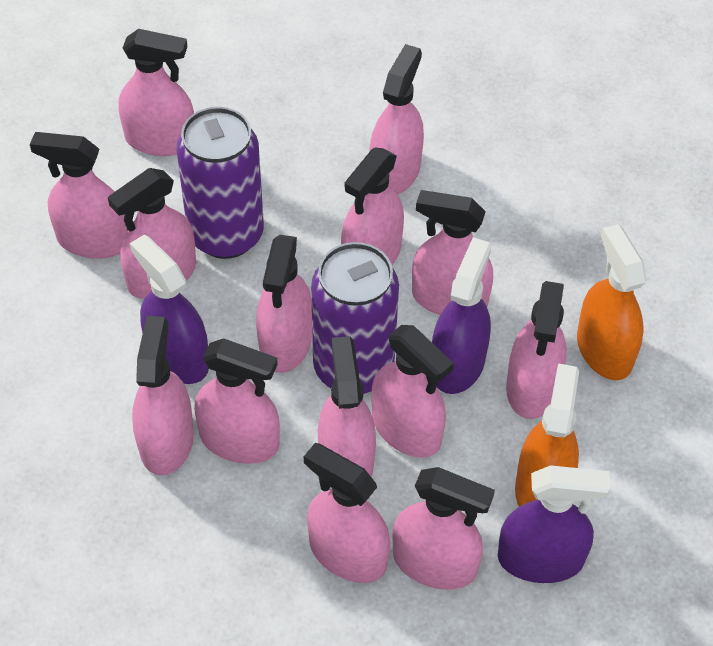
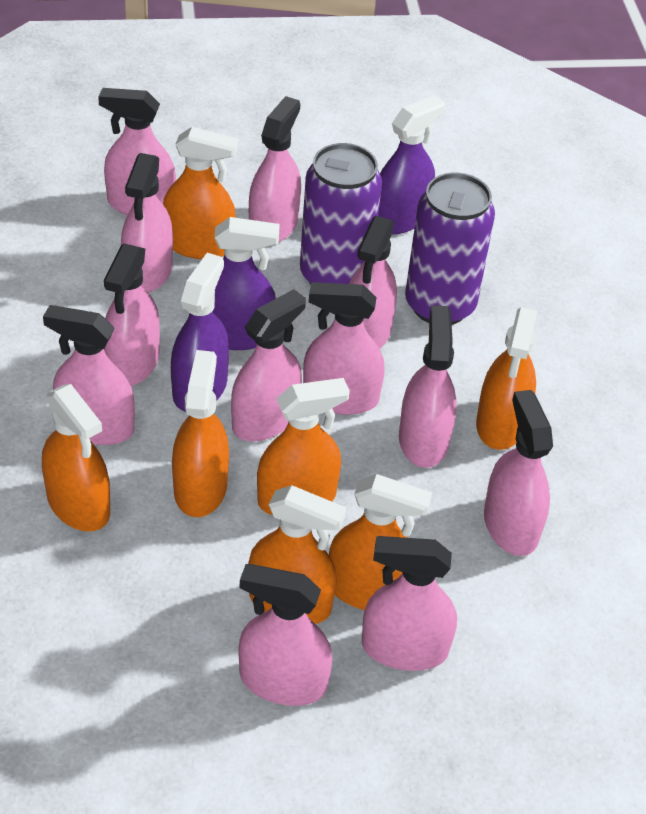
orange spray bottle: 2 -> 7
pink spray bottle: 14 -> 12

